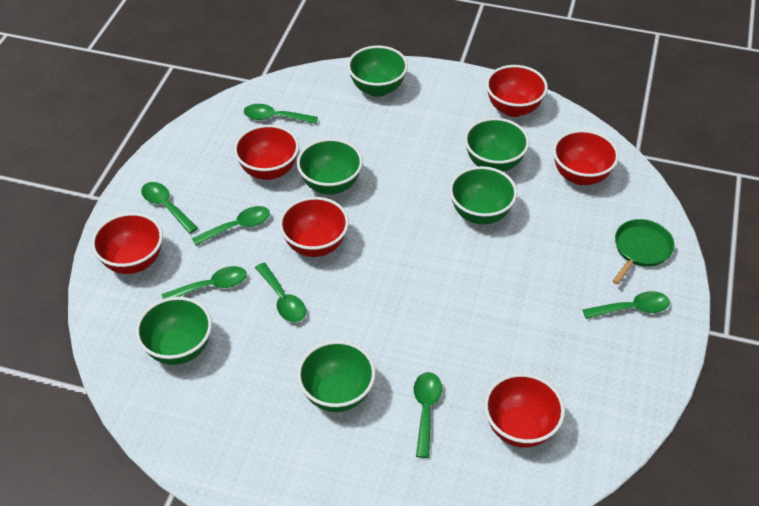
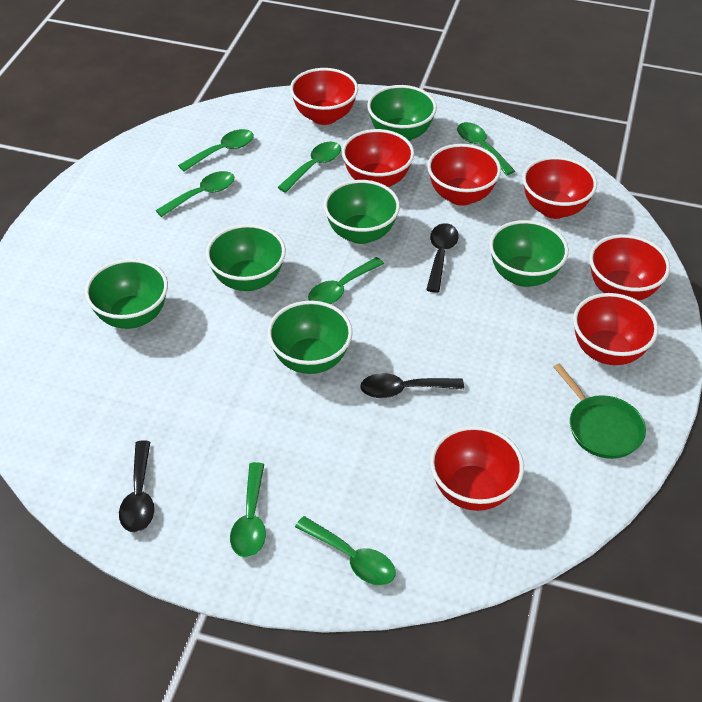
black spoon: 0 -> 3
red bowl: 6 -> 7

